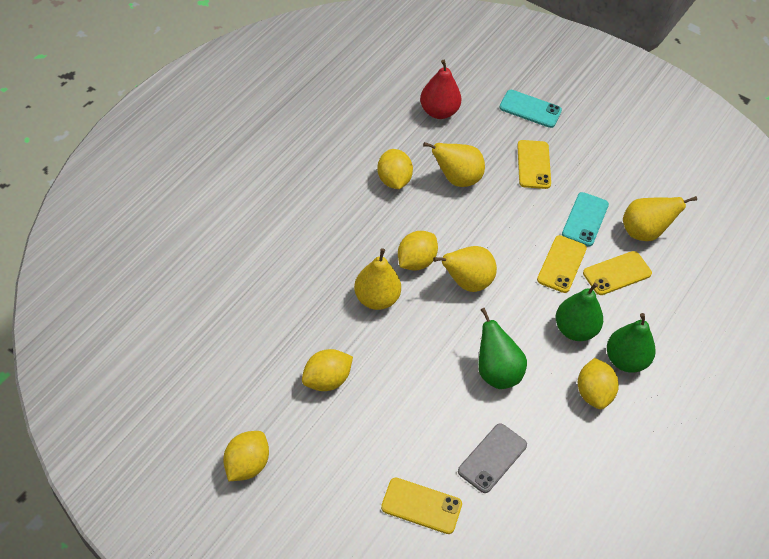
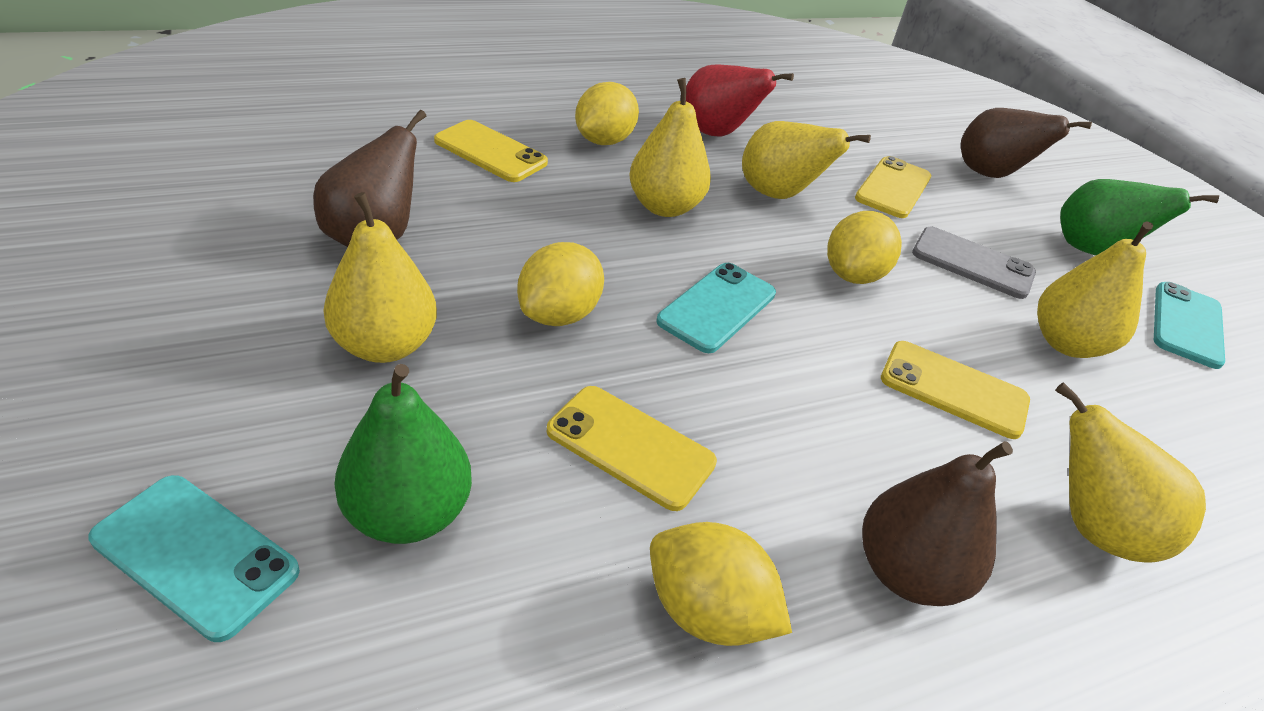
brown pear: 0 -> 3
green pear: 3 -> 2
turquoise phone: 2 -> 3
yellow lemon: 5 -> 4
yellow pear: 4 -> 5

